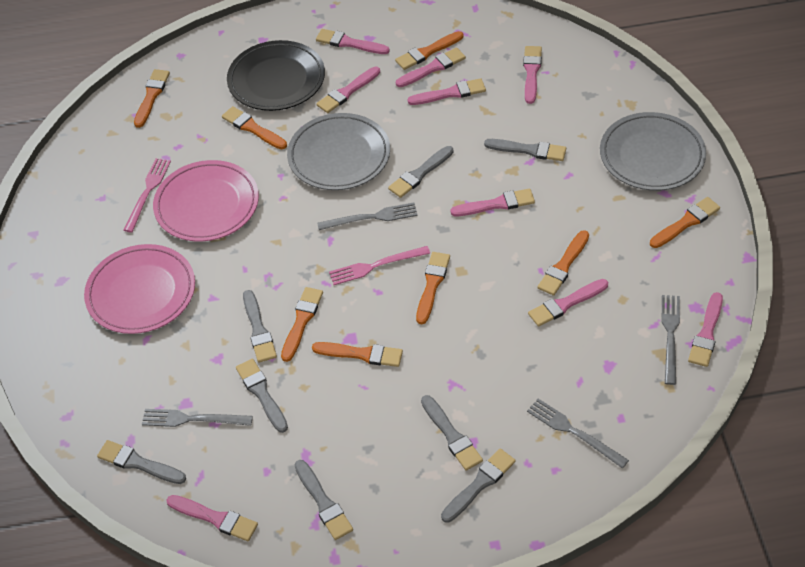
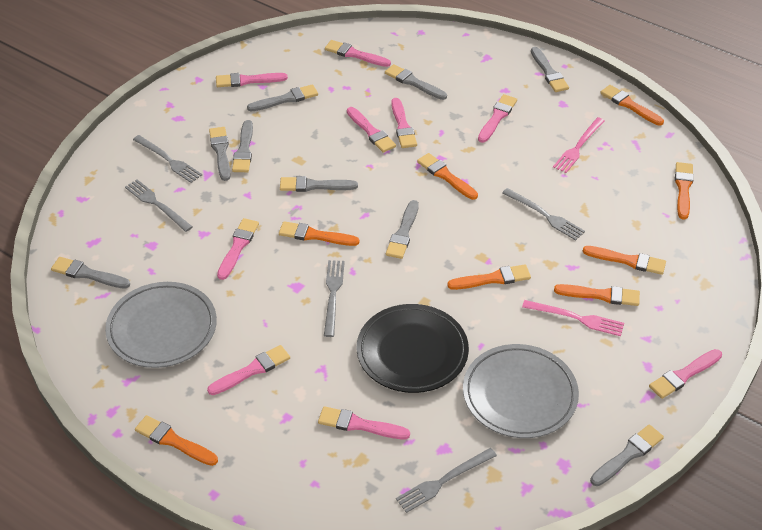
grey brush: 8 -> 9
grey fork: 4 -> 5
pink plate: 2 -> 0

